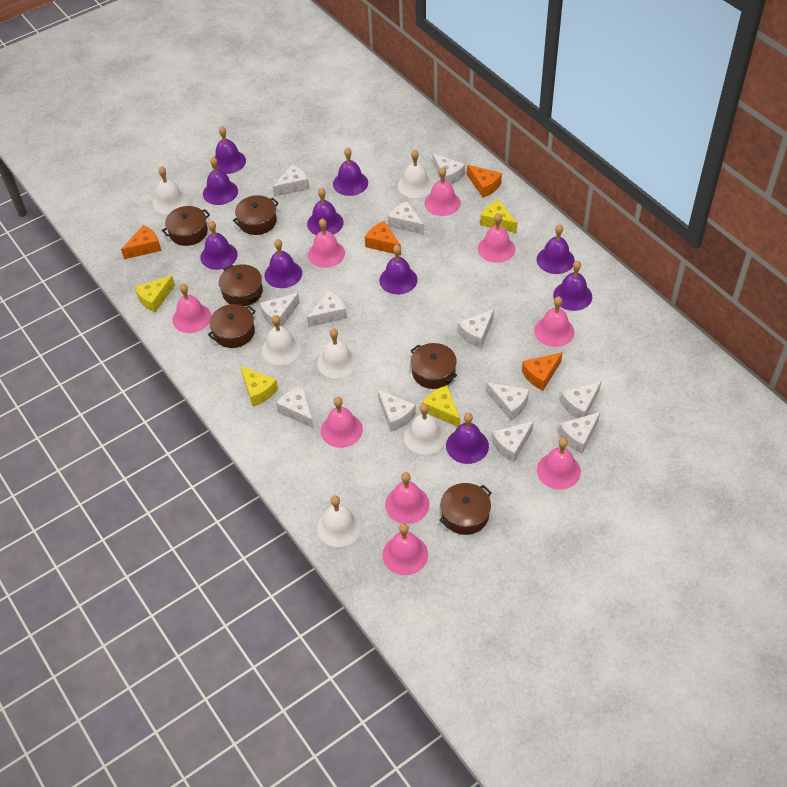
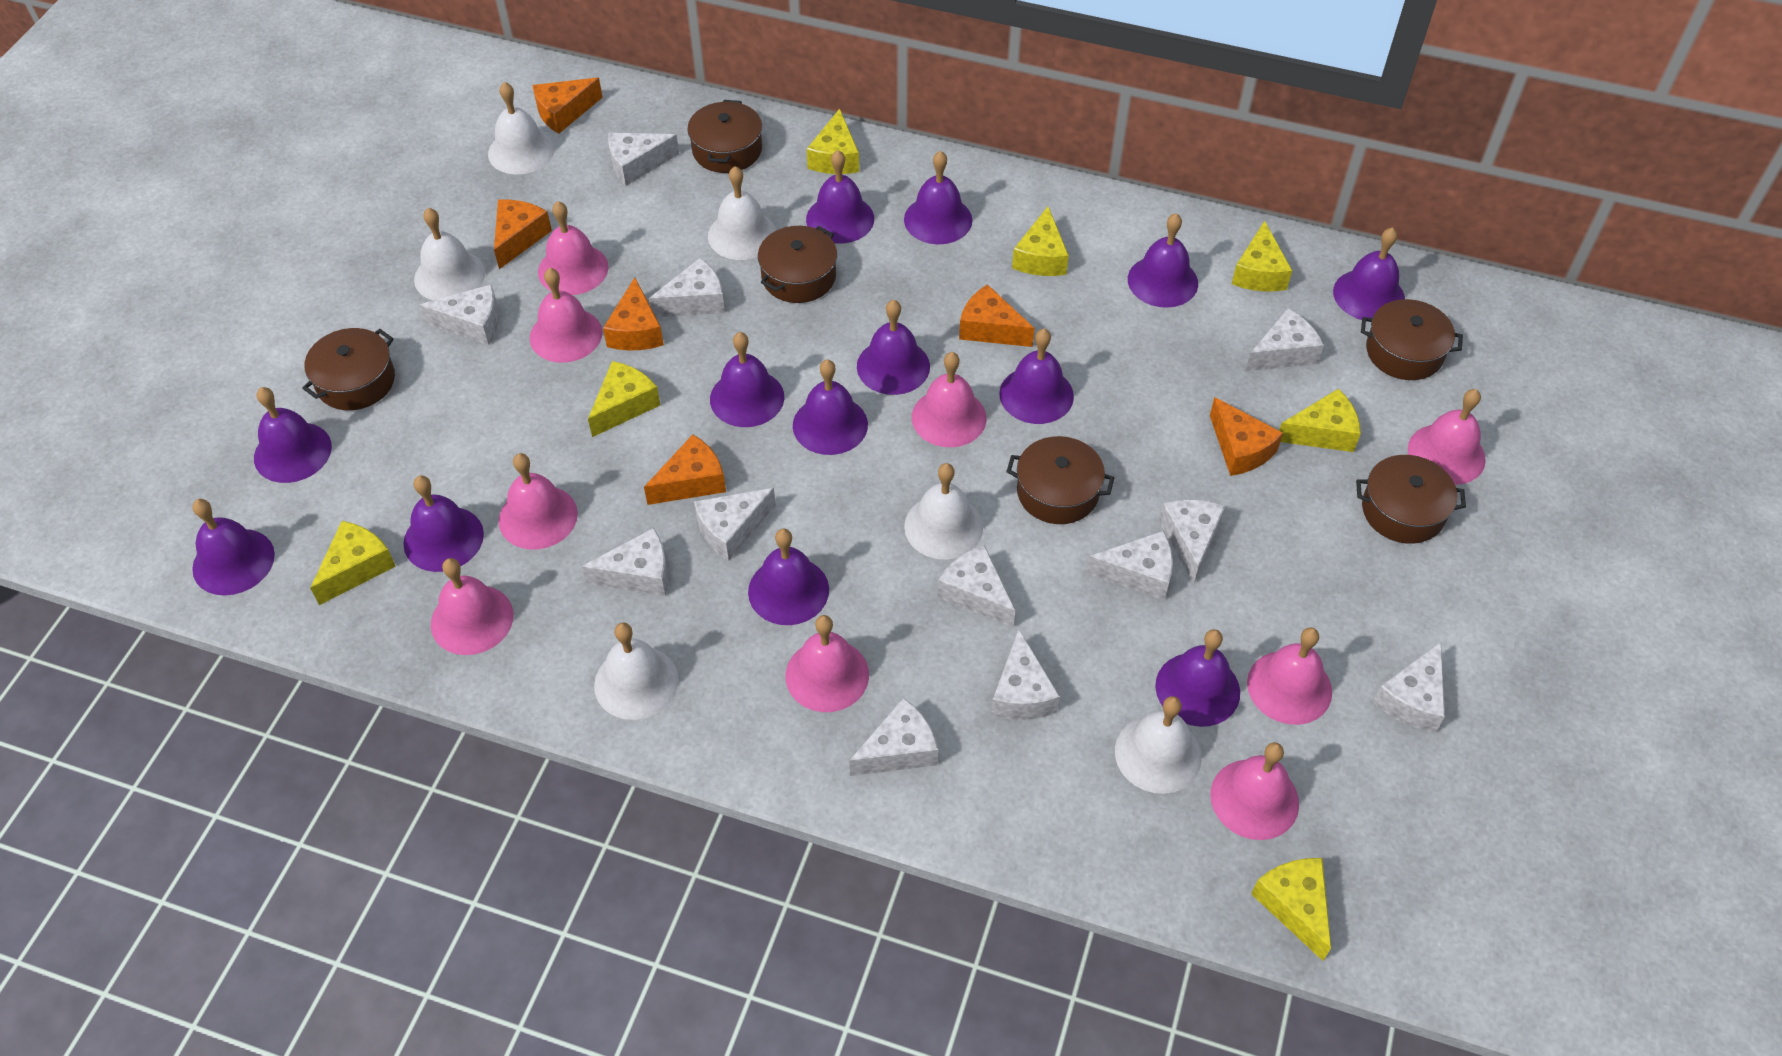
orange cheese: 4 -> 6
purple bell: 10 -> 13
yellow cheese: 4 -> 7

